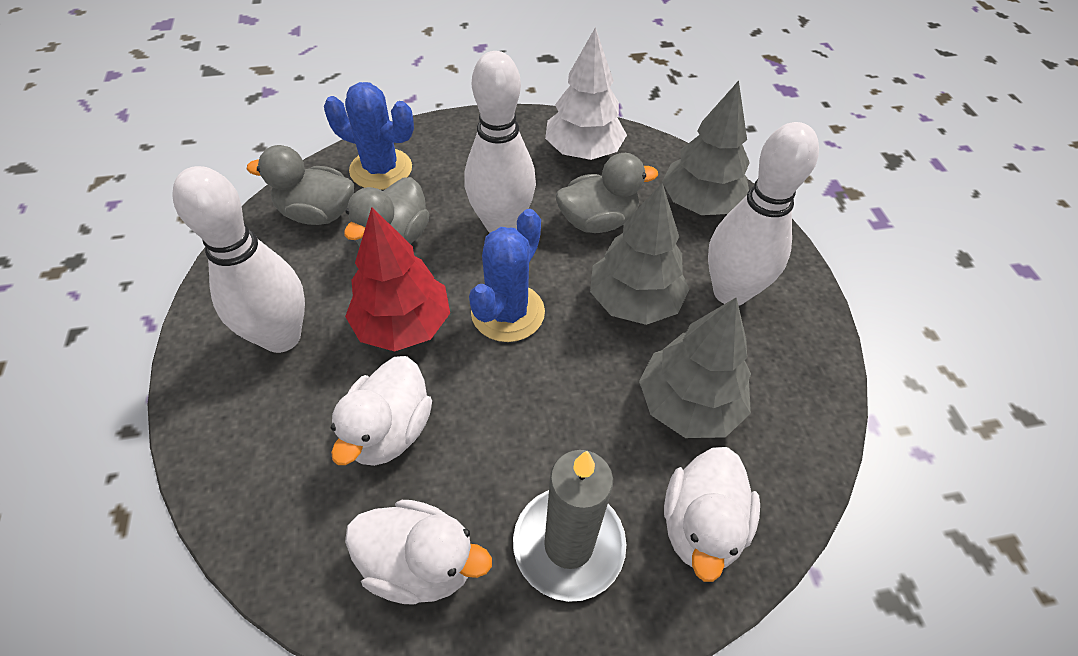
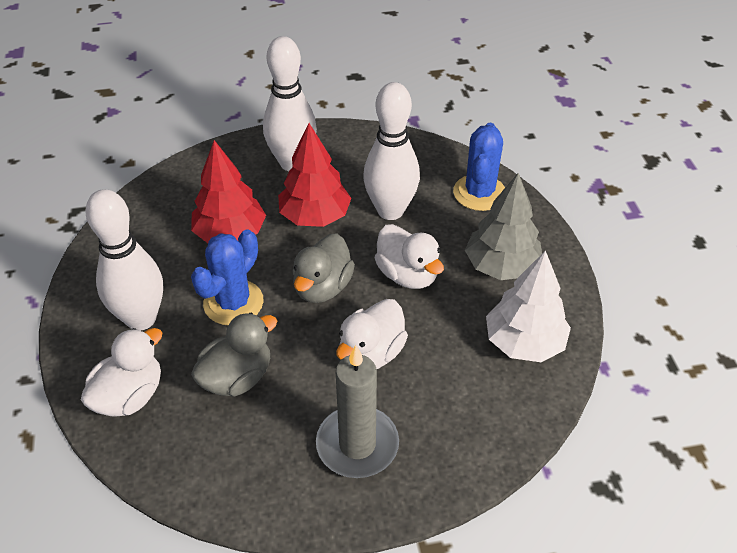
grey duck: 3 -> 2
grey tree: 3 -> 1
red tree: 1 -> 2

